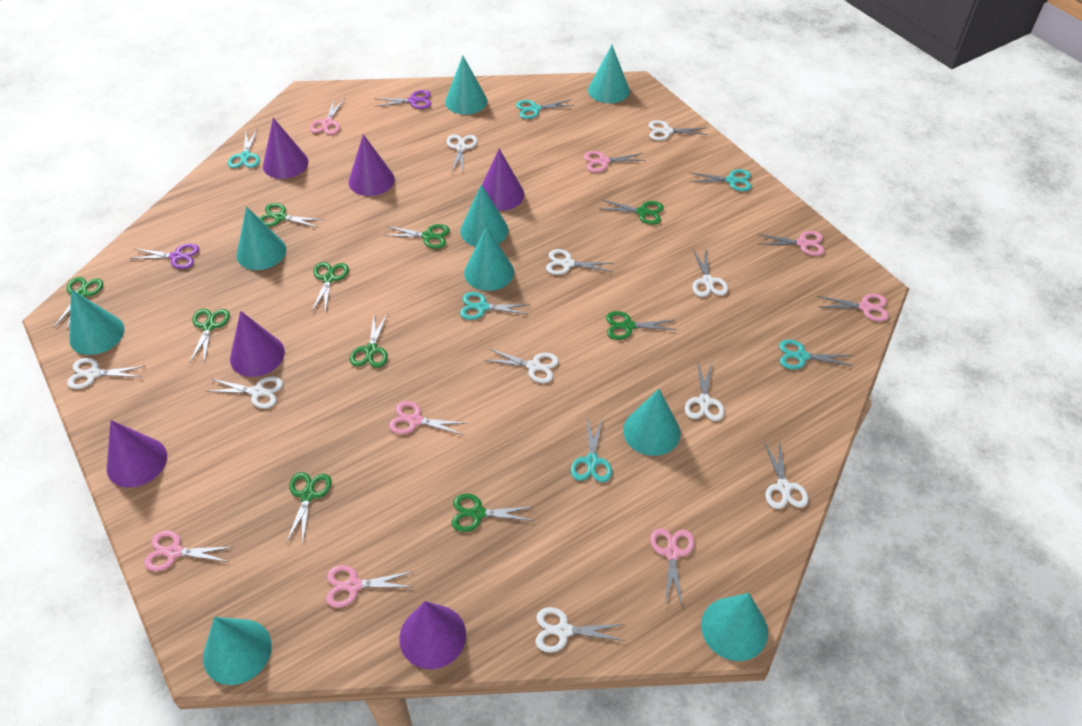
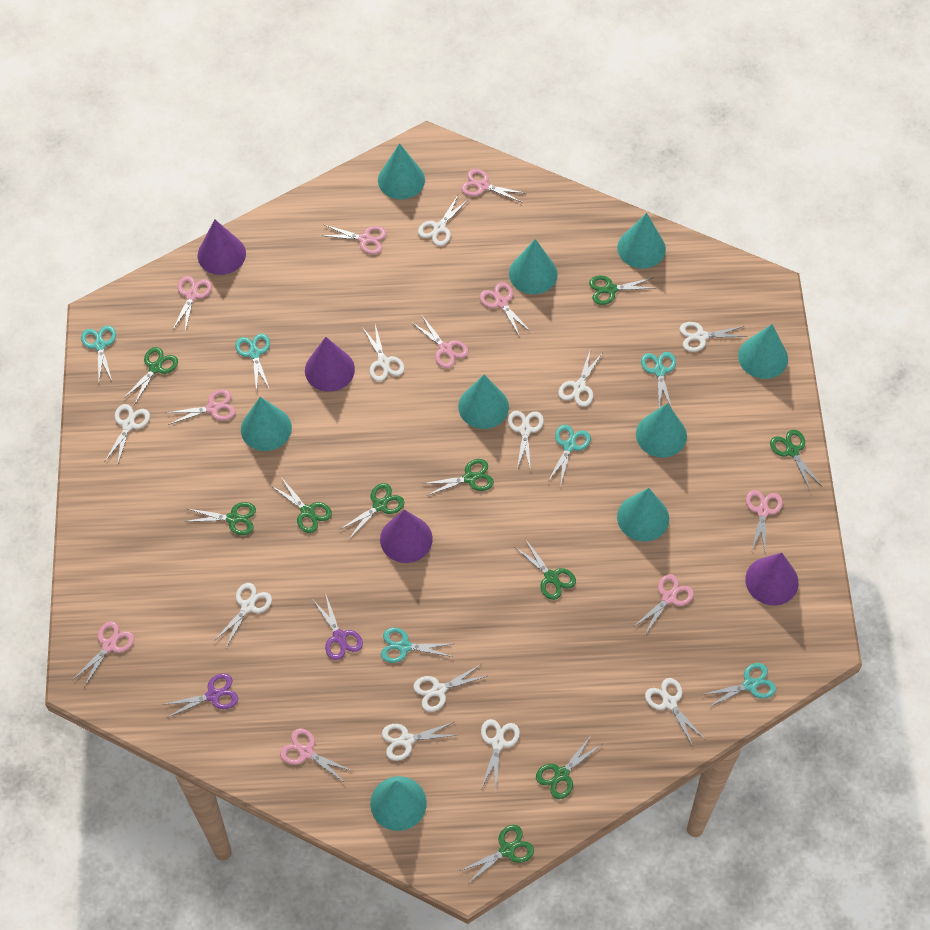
pink scissors: 8 -> 10
purple cone: 6 -> 4
white scissors: 10 -> 11

